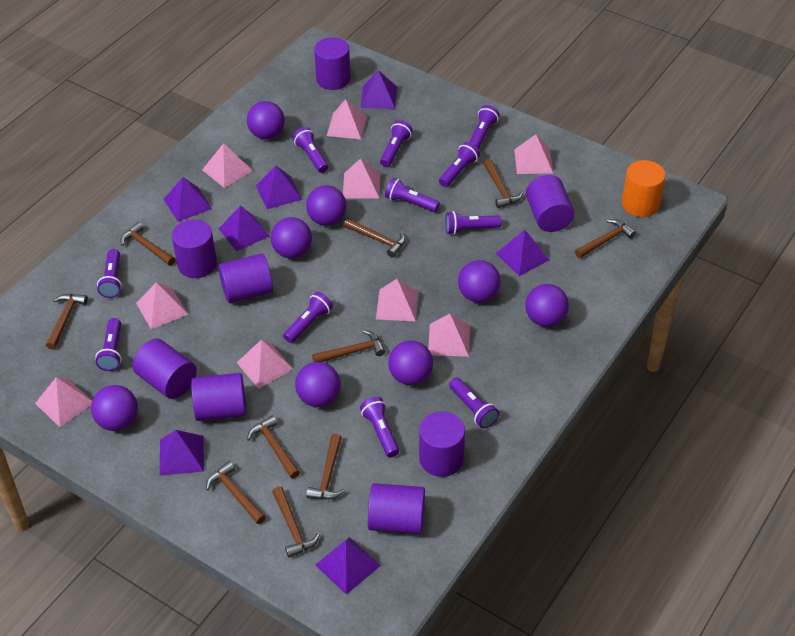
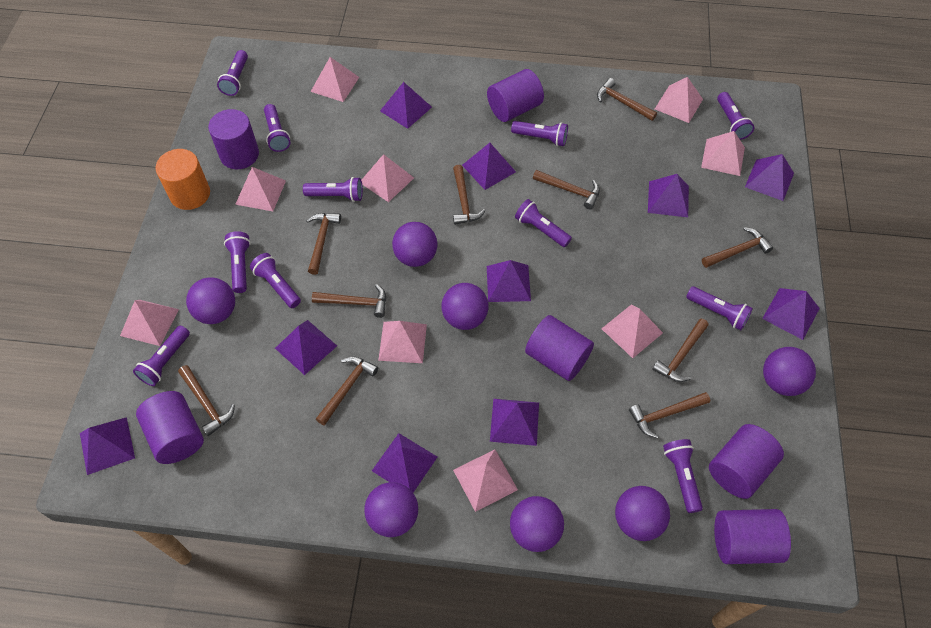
purple ball: 8 -> 7
purple cylinder: 8 -> 6
purple pyramid: 7 -> 10

